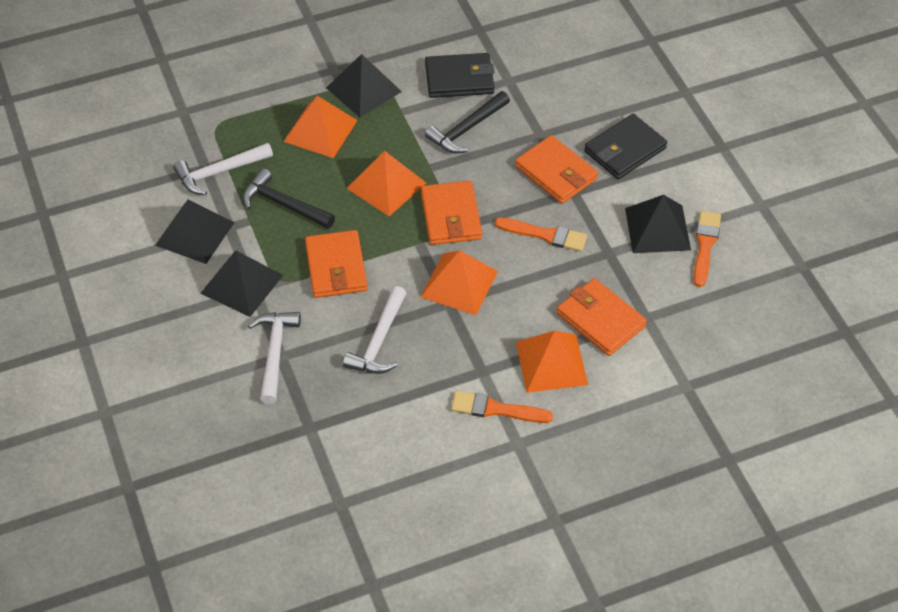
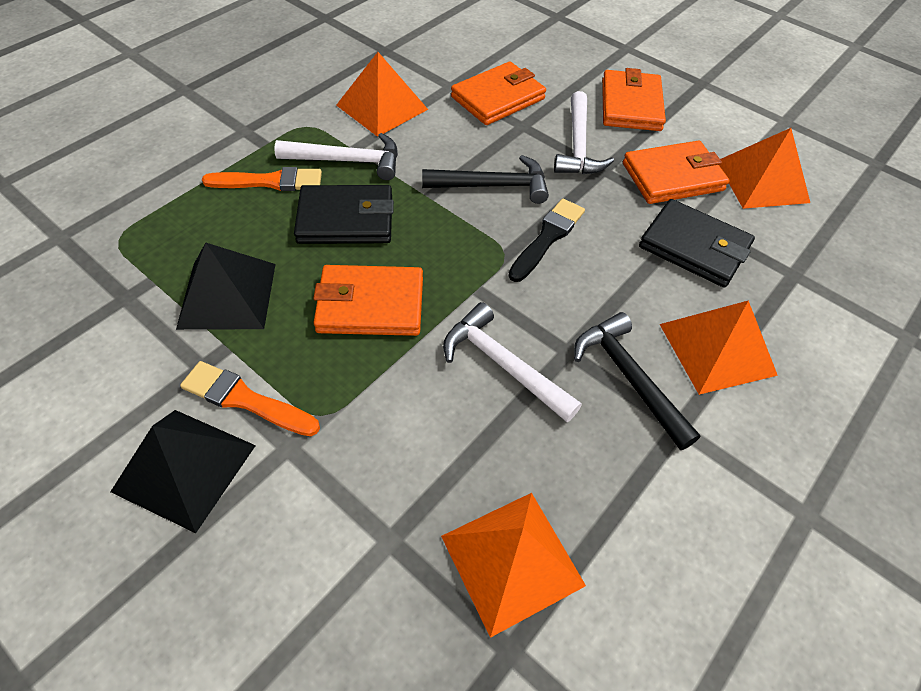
black brush: 0 -> 1
black pyramid: 4 -> 2
orange brush: 3 -> 2

